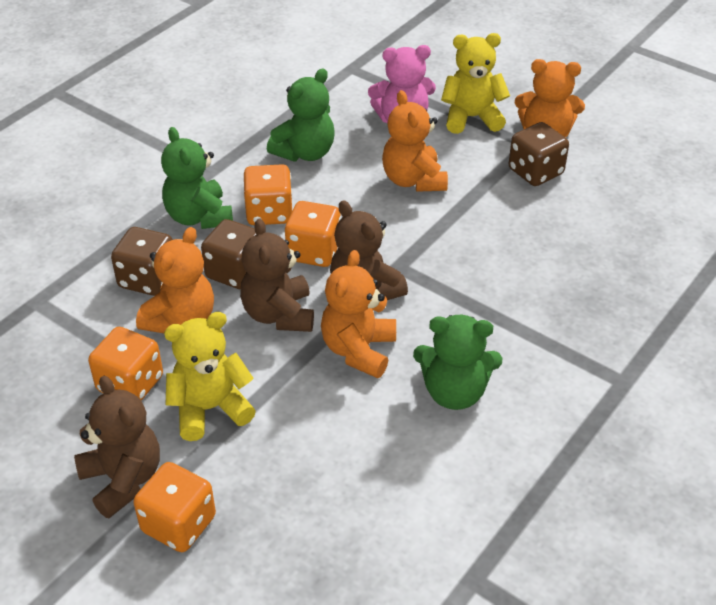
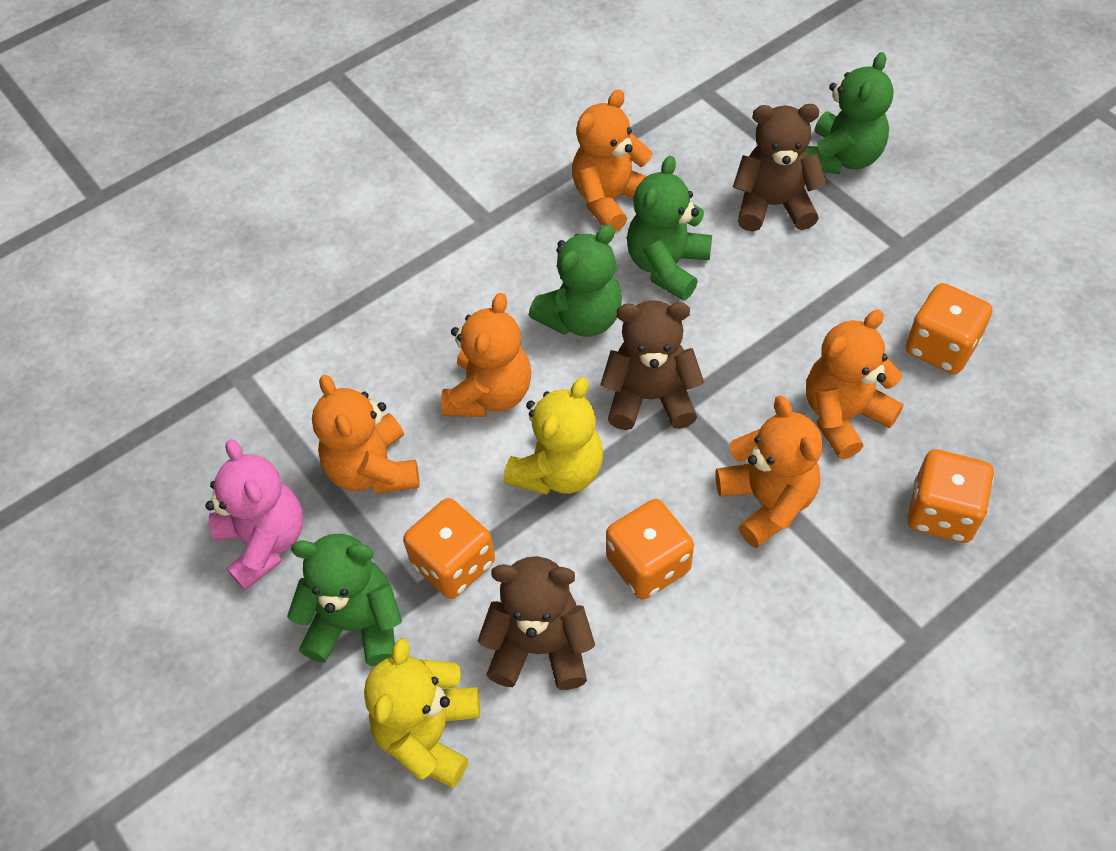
brown dice: 3 -> 0
green teddy bear: 3 -> 4
orange teddy bear: 4 -> 5

